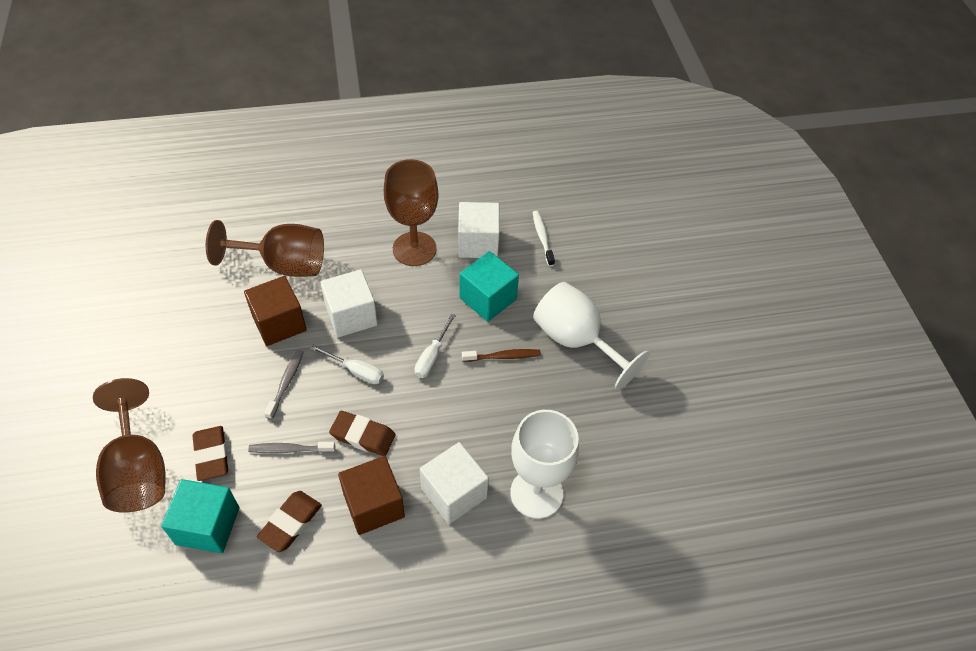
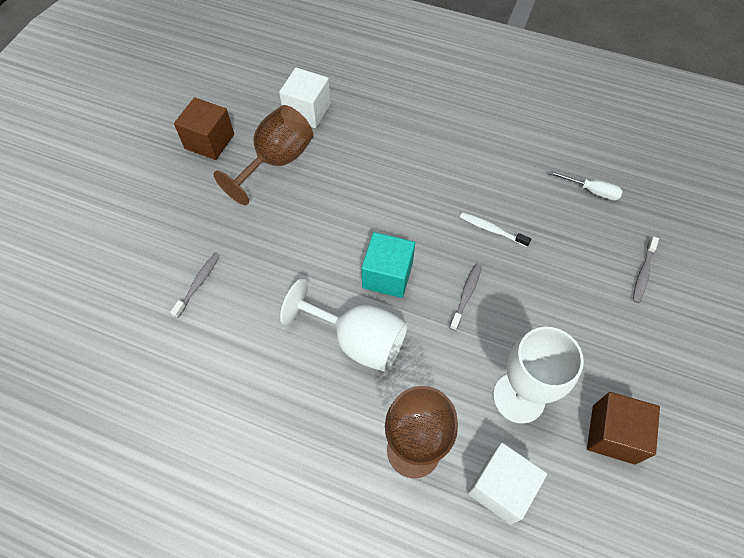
brown eraser: 3 -> 0
brown goblet: 3 -> 2
brown toothbrush: 1 -> 0
grey toothbrush: 2 -> 3
turquoise cube: 2 -> 1
white cube: 3 -> 2
white screwdriver: 2 -> 1

